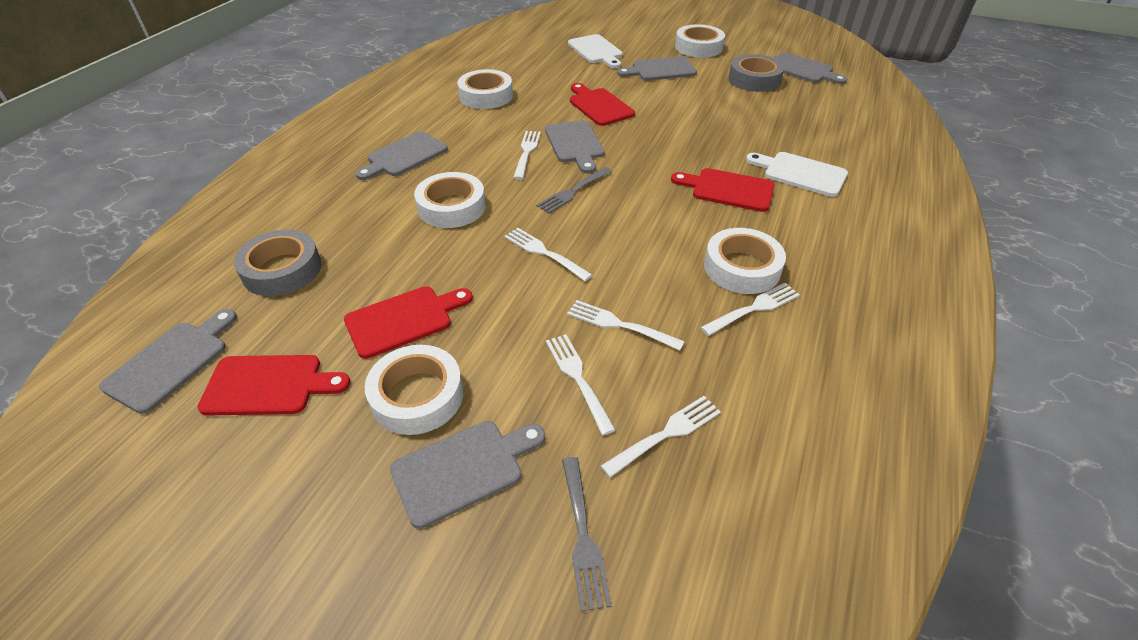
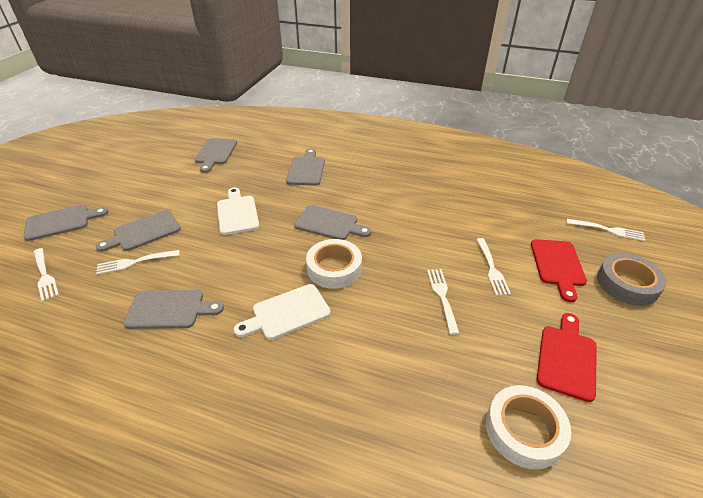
grey fork: 2 -> 0
grey tape: 2 -> 1
red cutting board: 4 -> 2
white fork: 6 -> 5
white tape: 5 -> 2

